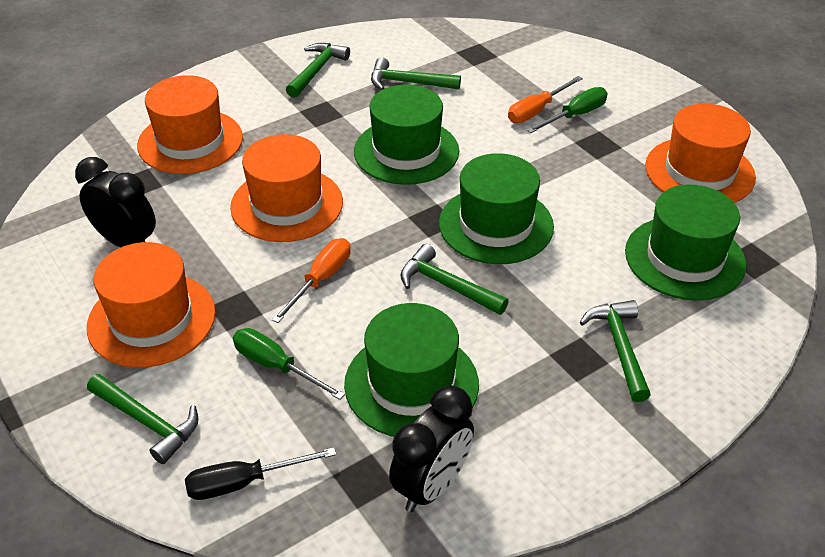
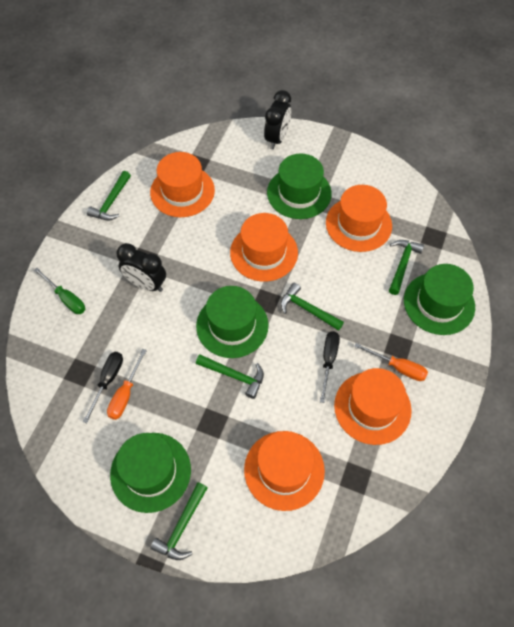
black screwdriver: 1 -> 2
green screwdriver: 2 -> 1
orange hat: 4 -> 5

